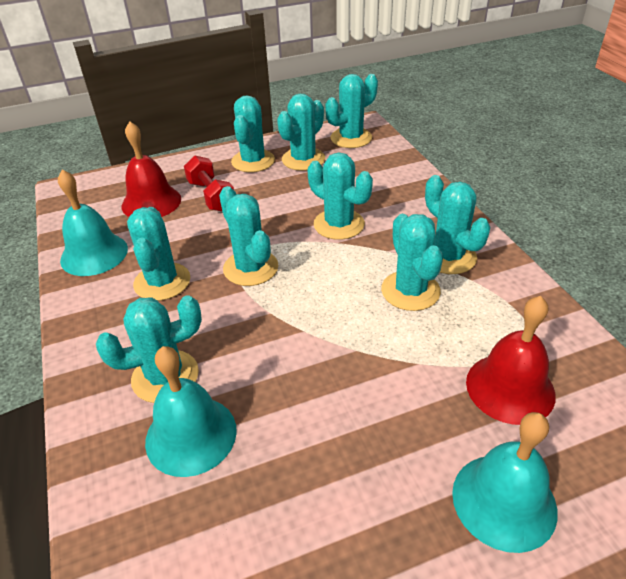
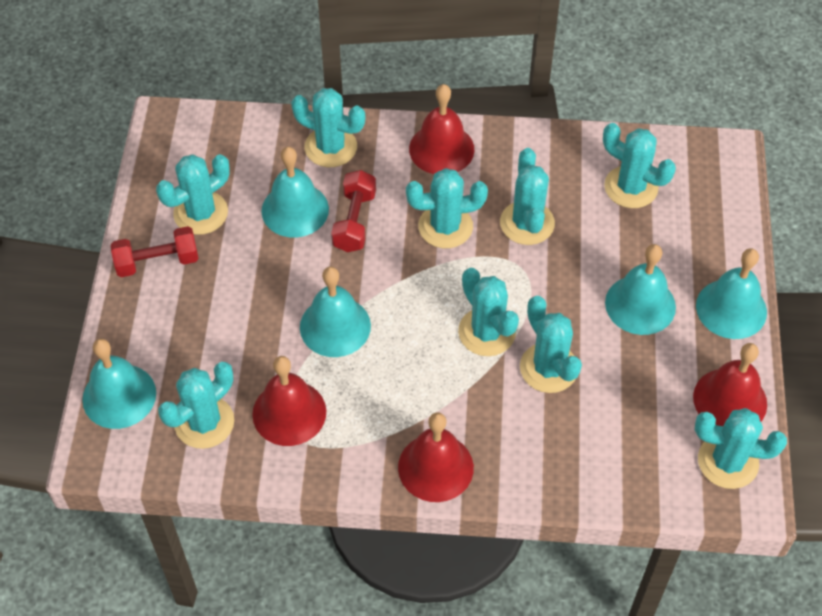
red bell: 2 -> 4
red dumbbell: 1 -> 2
turquoise bell: 3 -> 5

